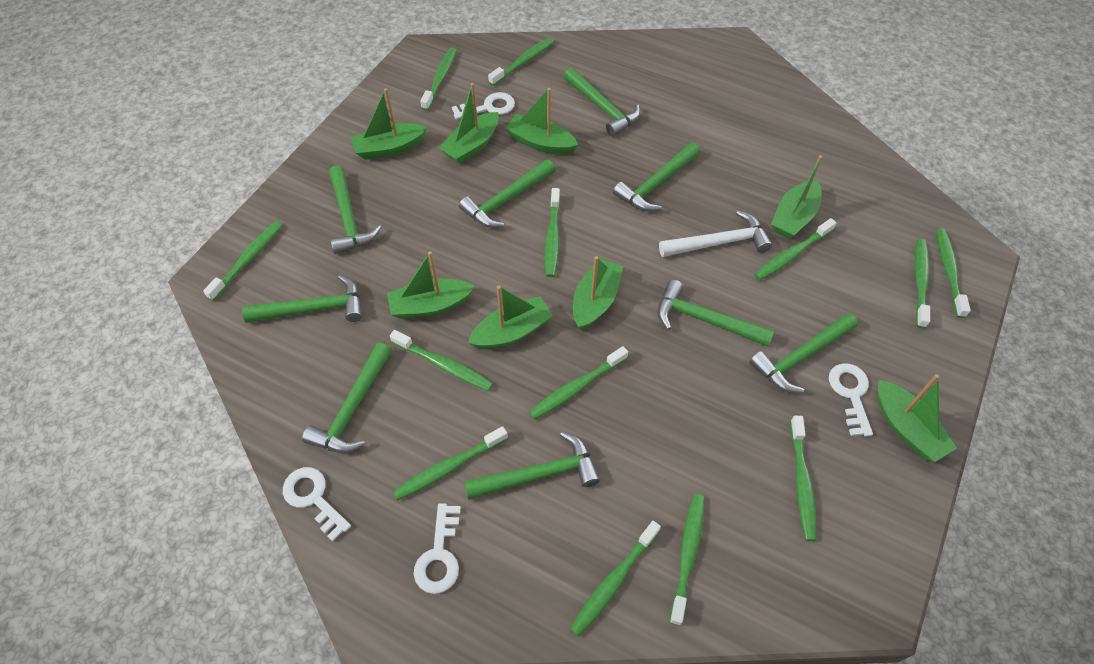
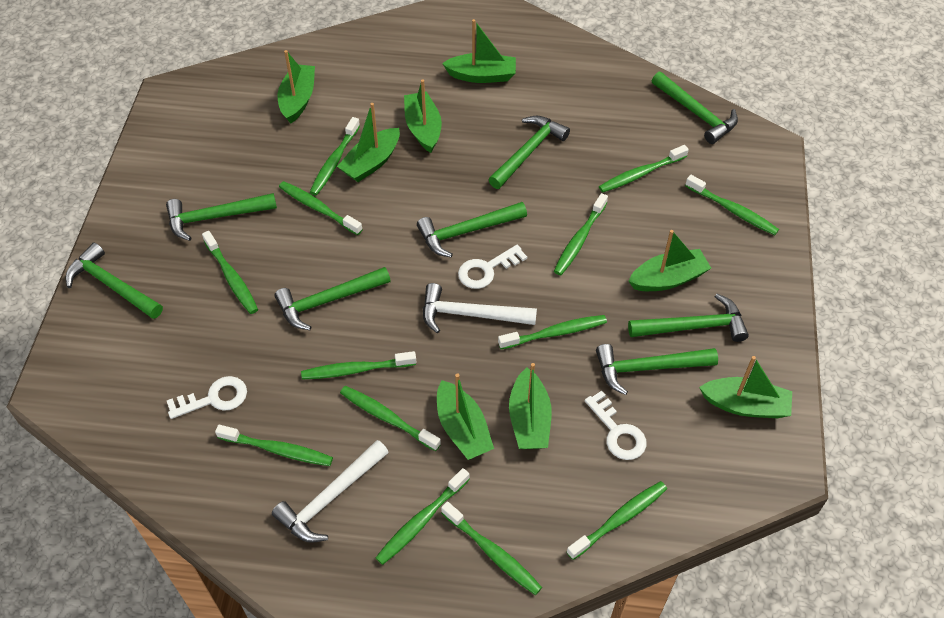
green hammer: 9 -> 8
white hammer: 1 -> 2
white key: 4 -> 3

